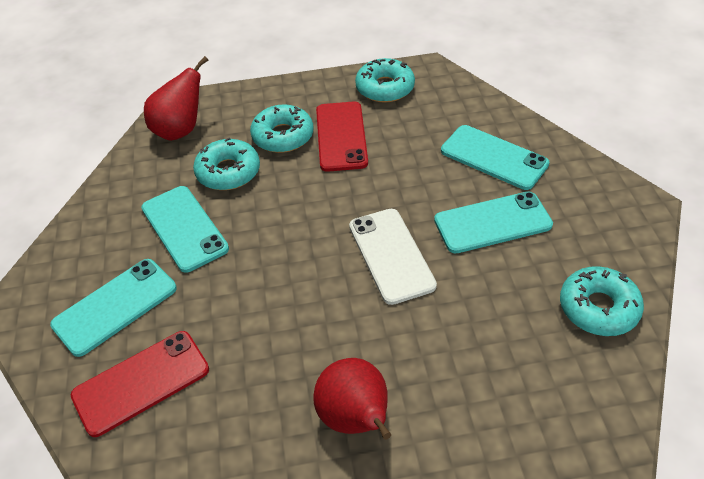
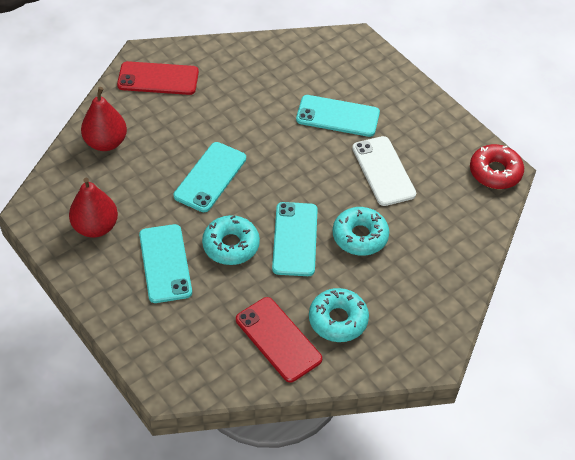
red donut: 0 -> 1
turquoise donut: 4 -> 3

